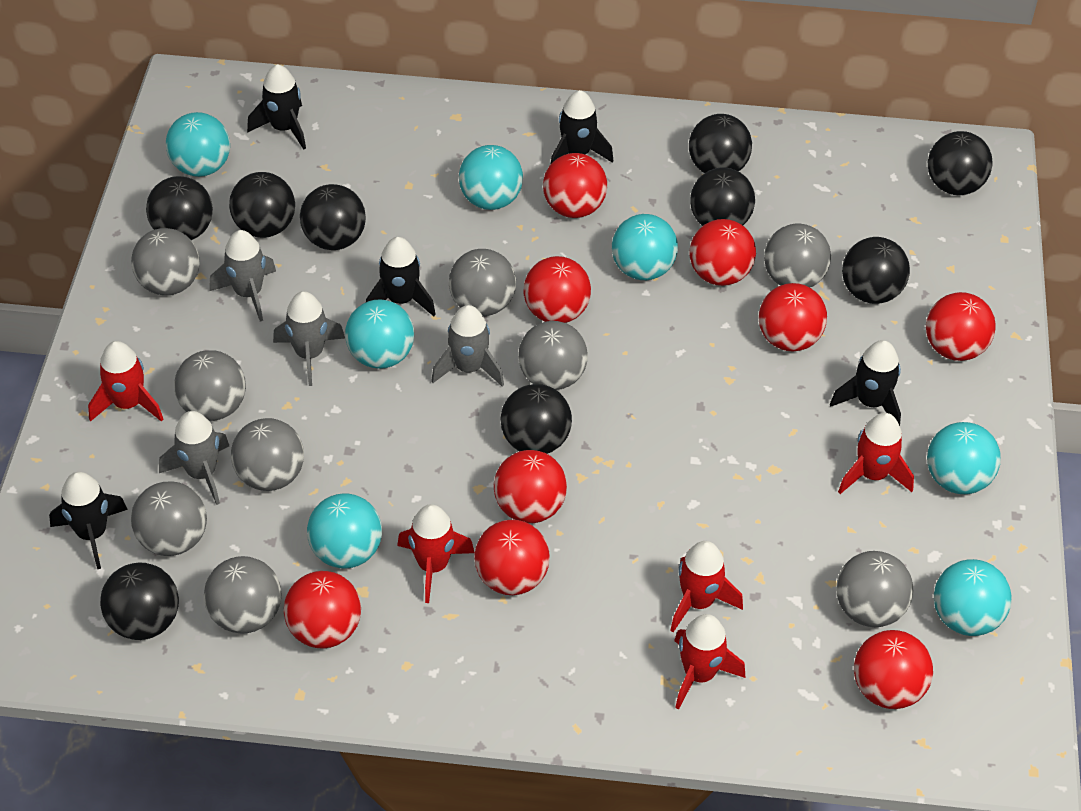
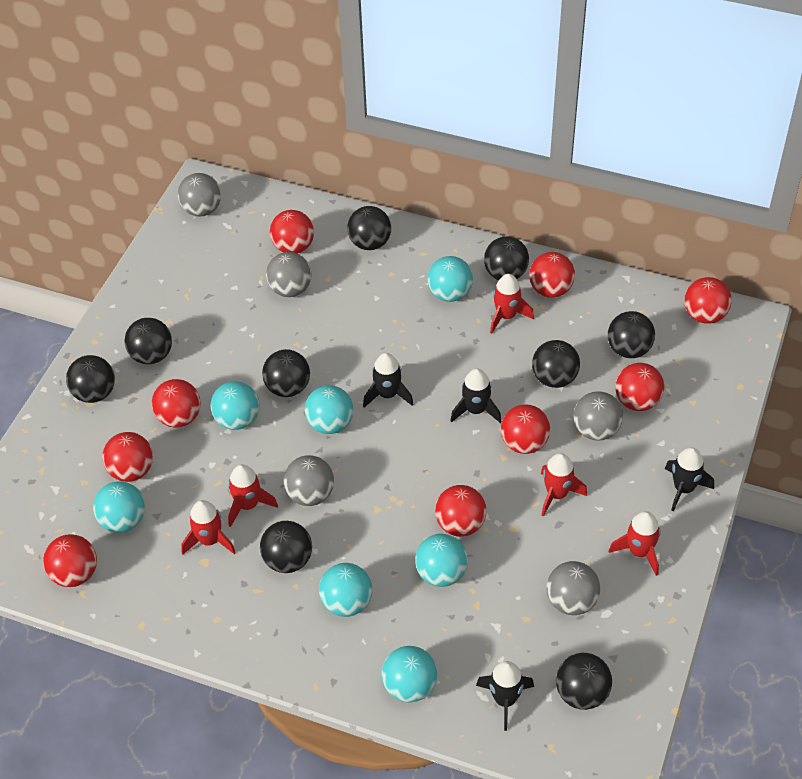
black rocket: 5 -> 4
grey ball: 9 -> 5
grey rocket: 4 -> 0

